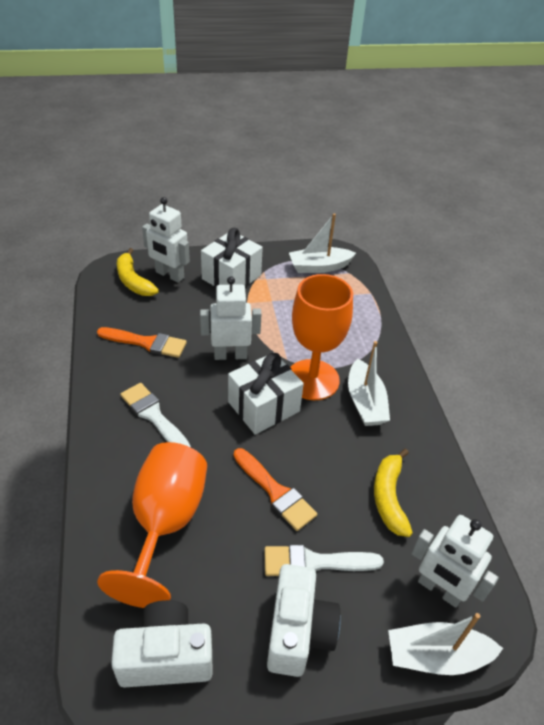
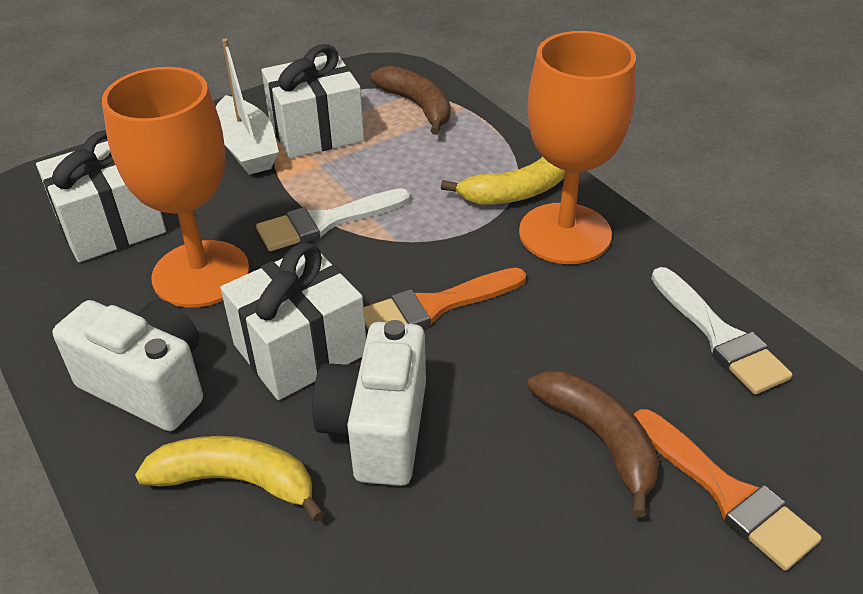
brown banana: 0 -> 2
white boat: 3 -> 1
white gift: 2 -> 3
white robot: 3 -> 0

